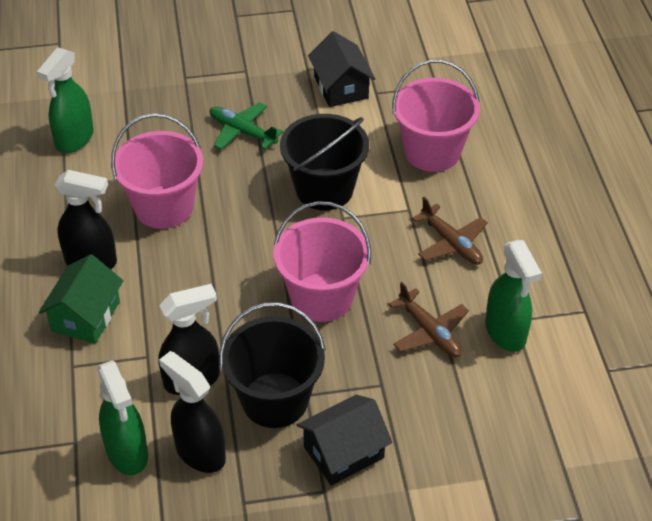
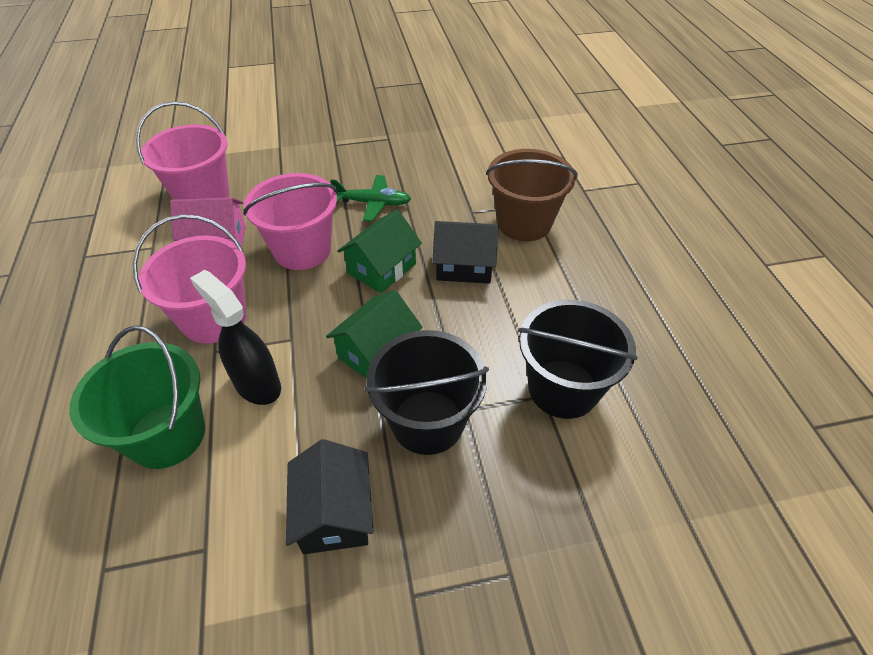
black spray bottle: 3 -> 1
brown bucket: 0 -> 1
brown plane: 2 -> 0
green bucket: 0 -> 1
green house: 1 -> 2
green spray bottle: 3 -> 0
pink house: 0 -> 1

